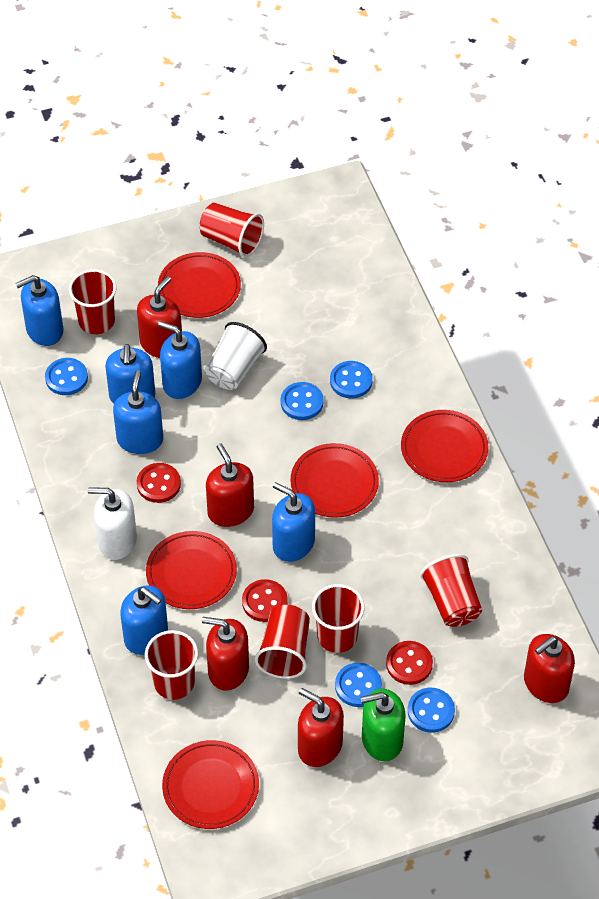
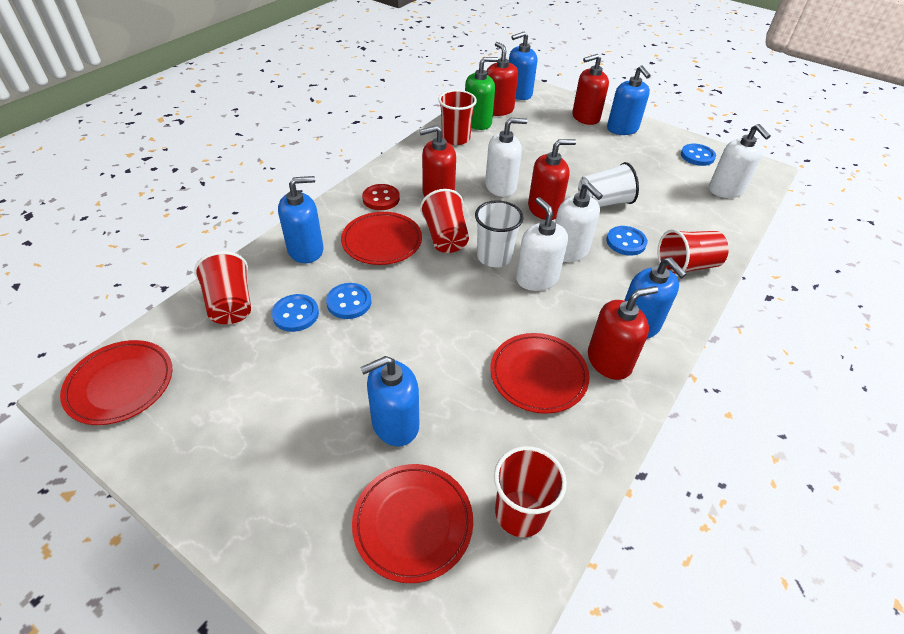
blue button: 5 -> 4
blue soap dispenser: 6 -> 5
red button: 3 -> 1
red cup: 6 -> 5
red plate: 5 -> 4
white cup: 1 -> 2
white soap dispenser: 1 -> 4

